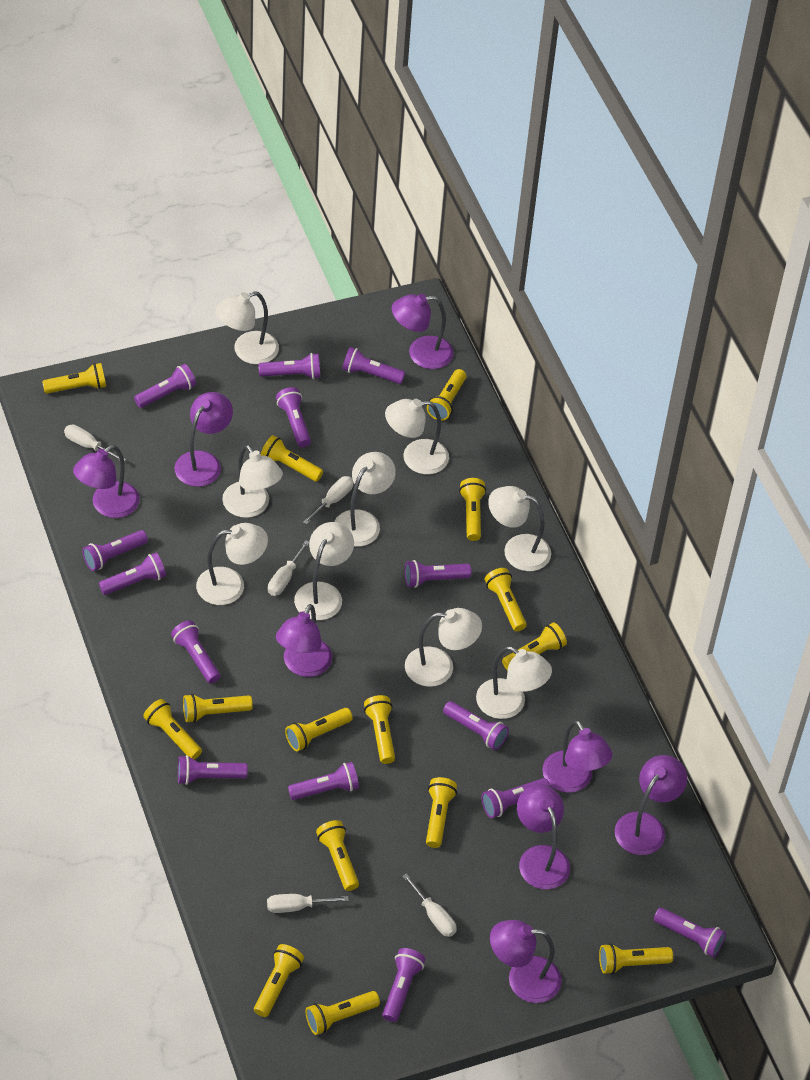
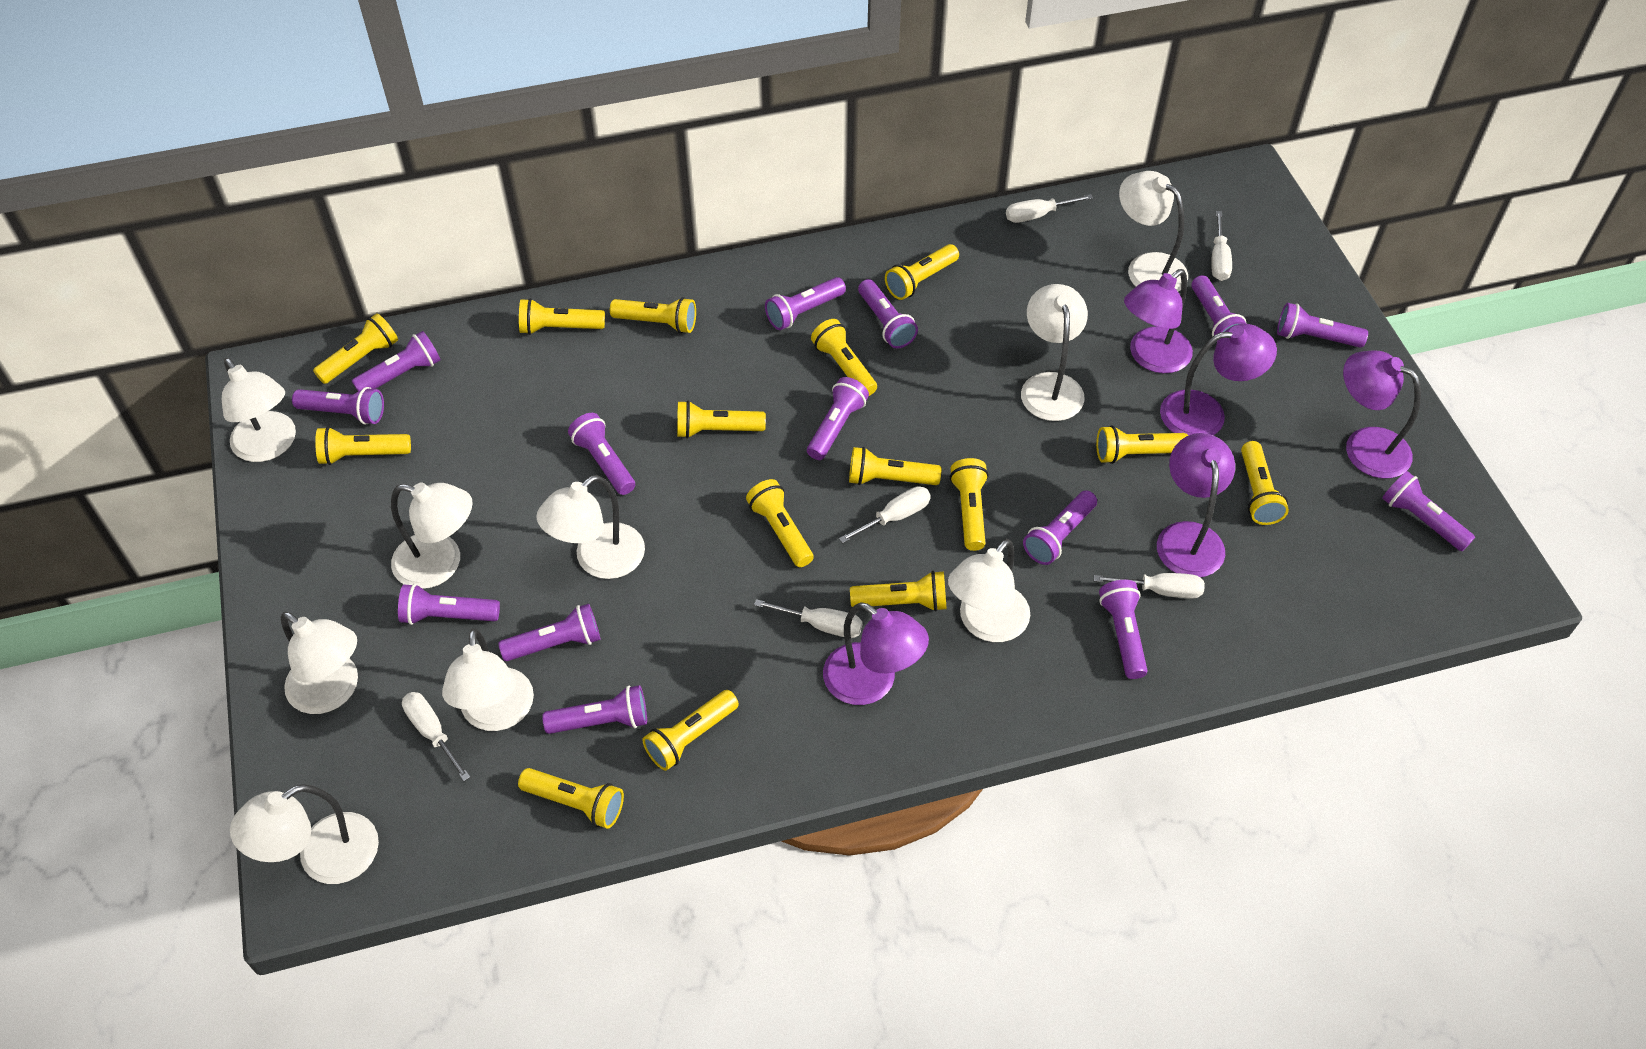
purple lamp: 8 -> 5
white screwdriver: 5 -> 6

